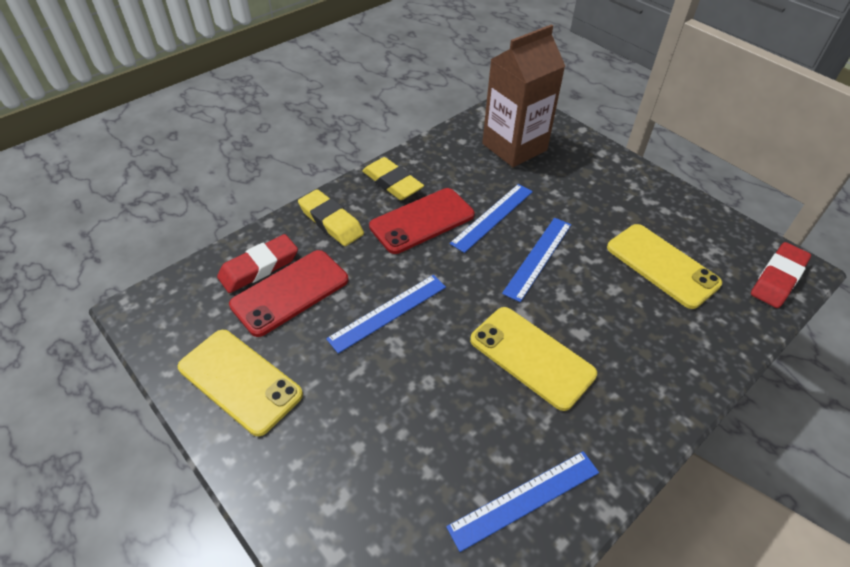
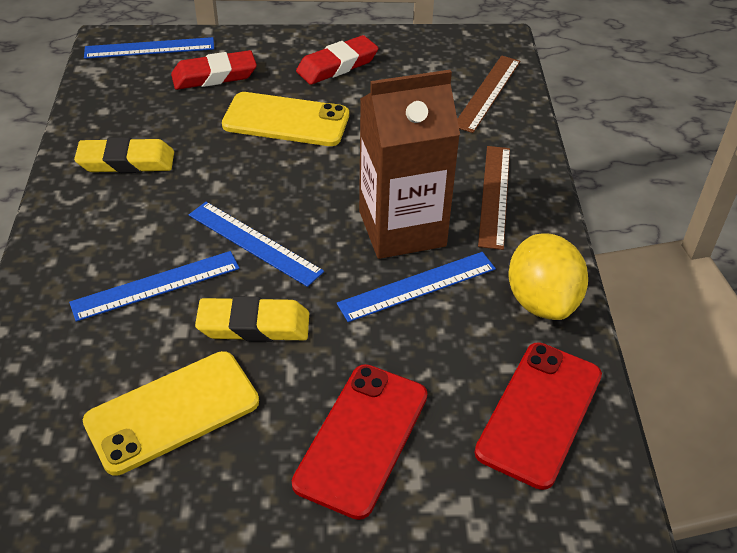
brown ruler: 0 -> 2
yellow lemon: 0 -> 1
yellow phone: 3 -> 2

